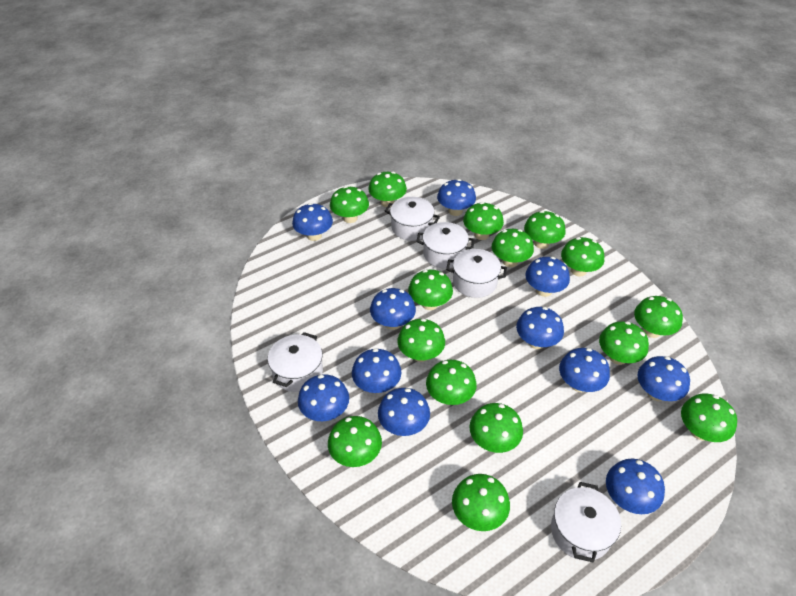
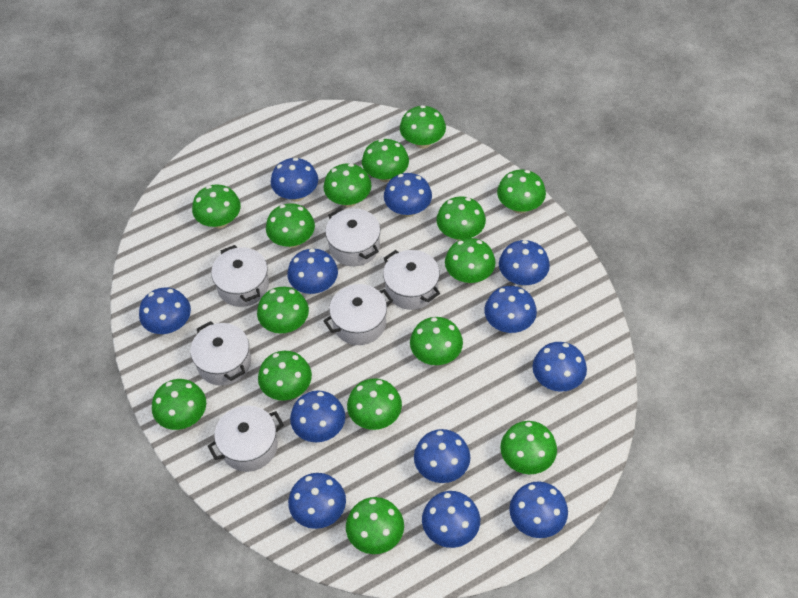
blue mushroom: 11 -> 12
white pot: 5 -> 6

